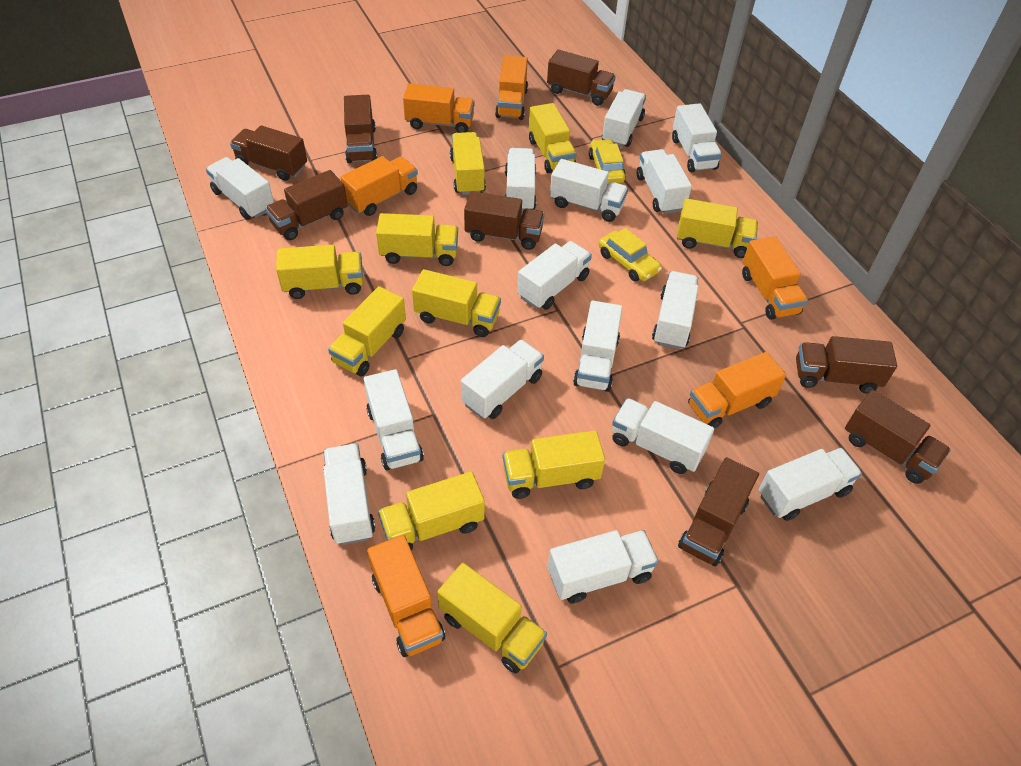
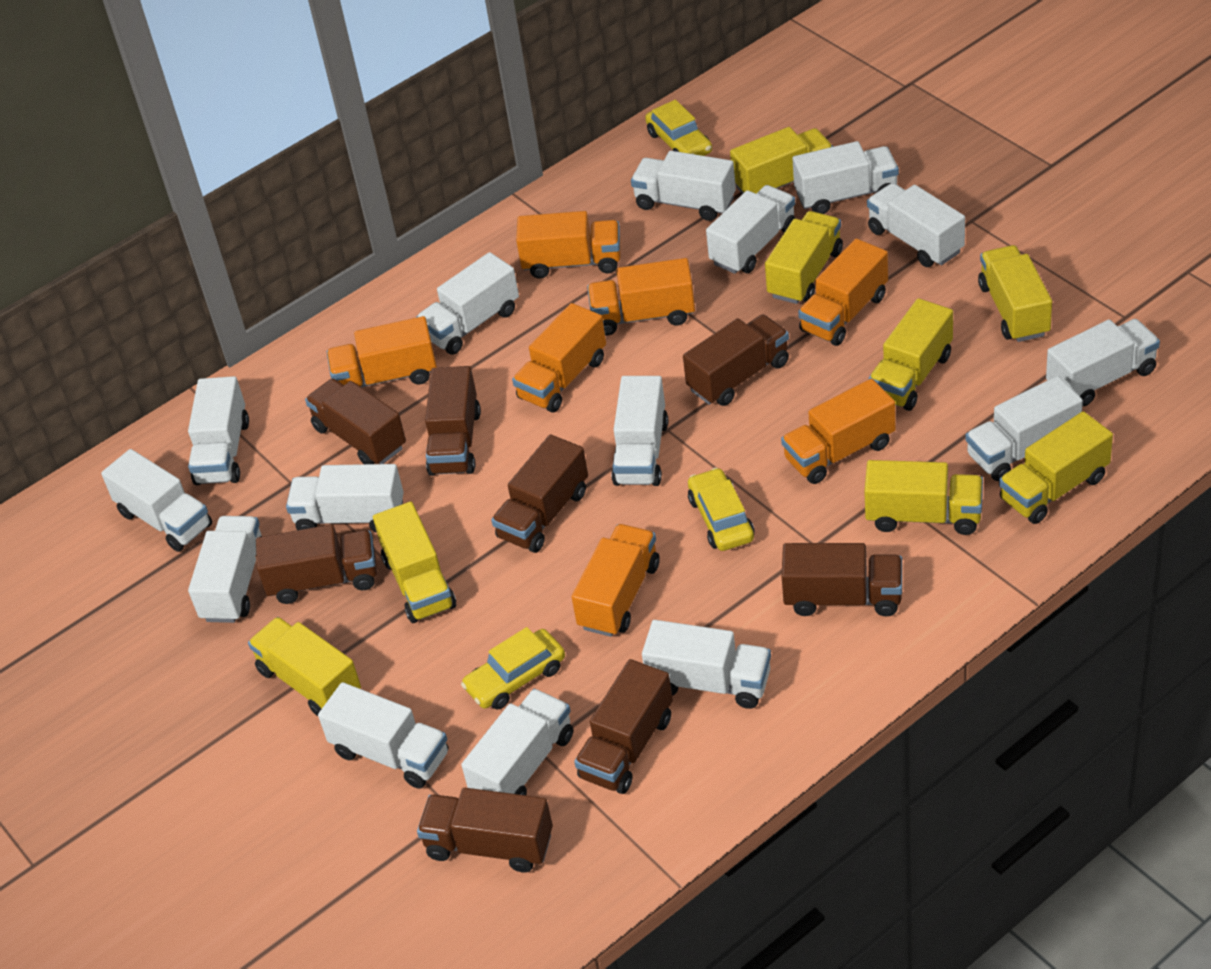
orange truck: 6 -> 7
yellow car: 2 -> 3
yellow truck: 10 -> 8

